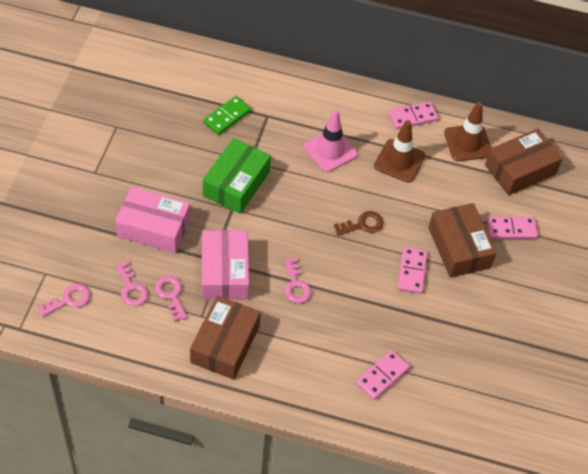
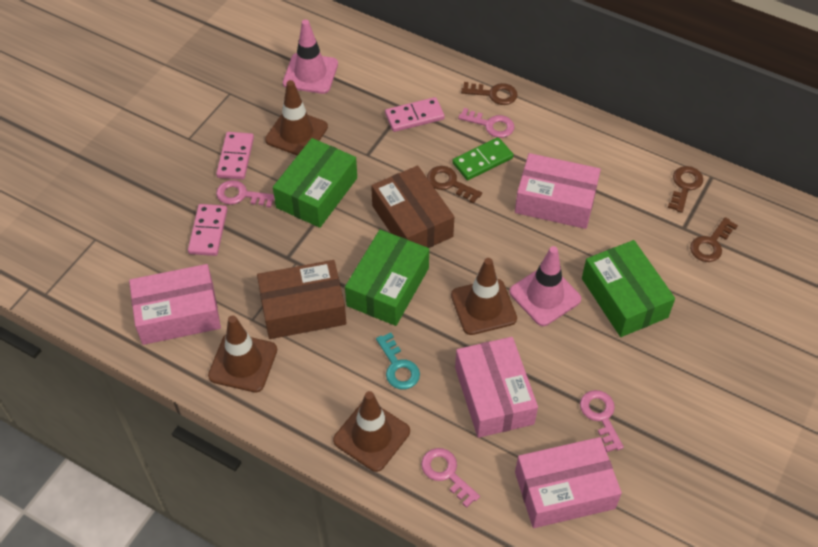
brown box: 3 -> 2
brown key: 1 -> 4
brown traffic cone: 2 -> 4
green box: 1 -> 3
pink box: 2 -> 4
pink domino: 4 -> 3
pink traffic cone: 1 -> 2
turquoise key: 0 -> 1

